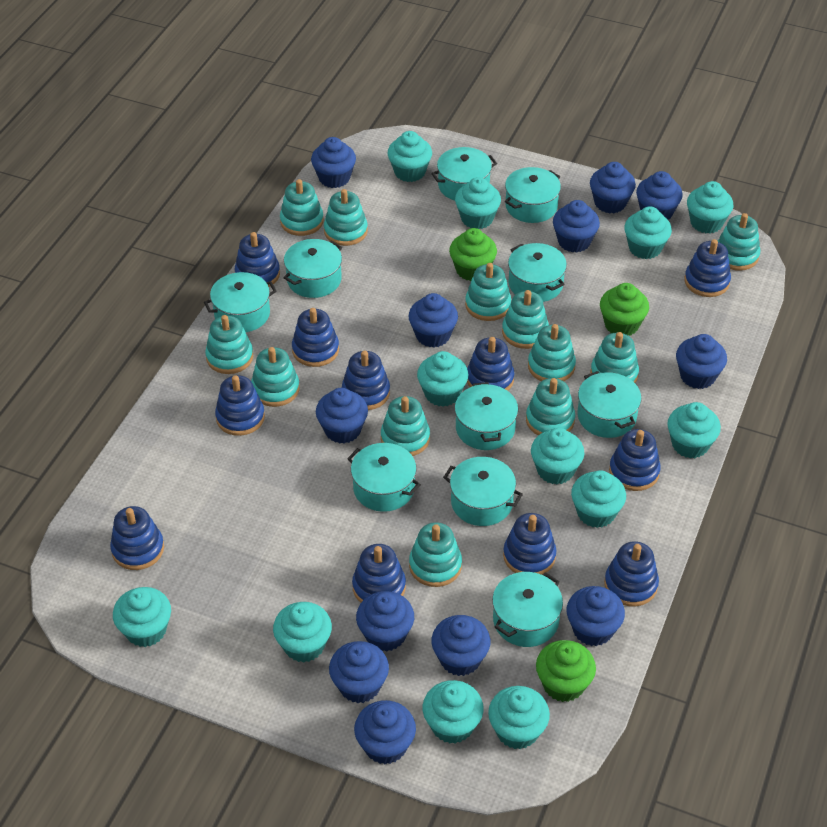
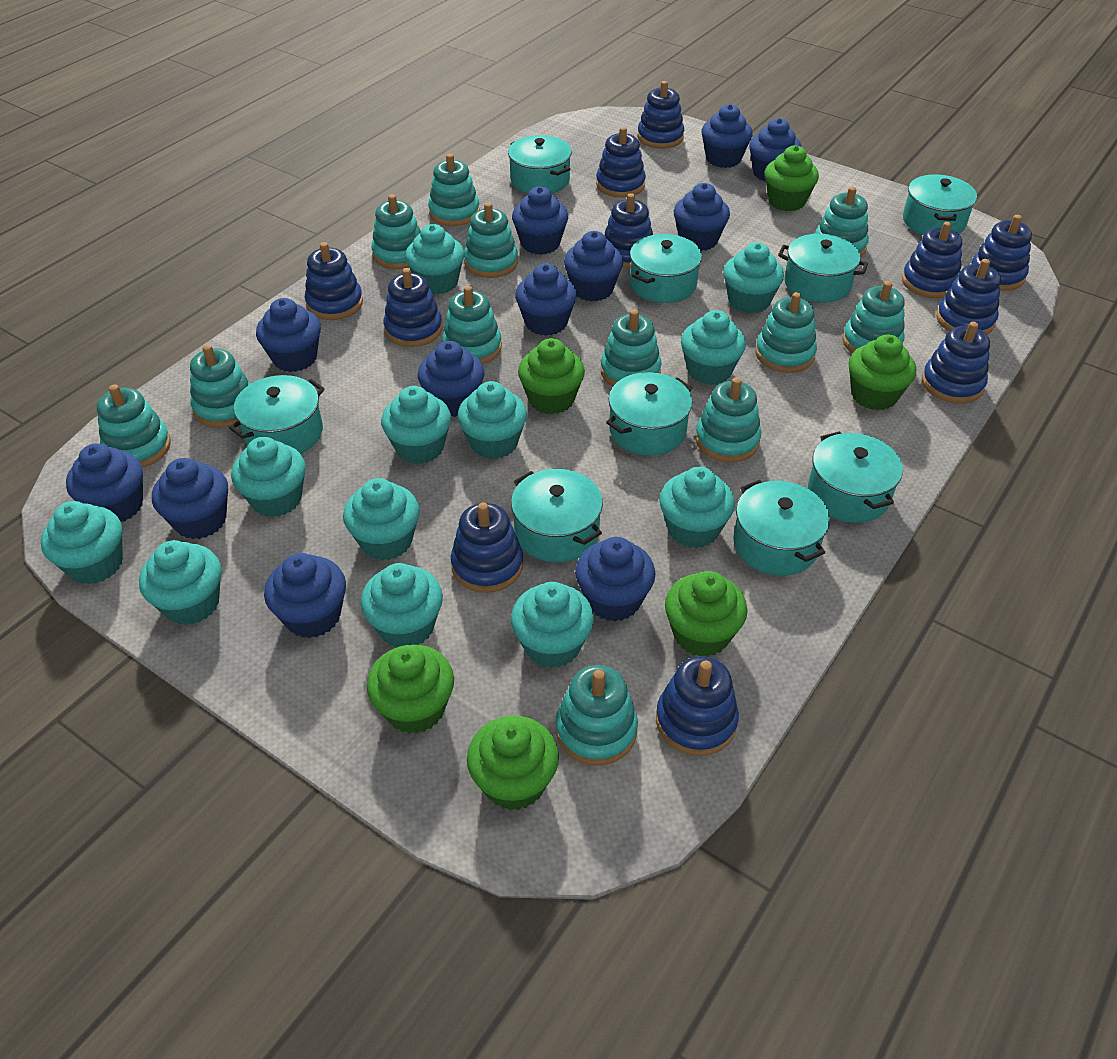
green cupcake: 3 -> 6
turquoise pot: 10 -> 9

